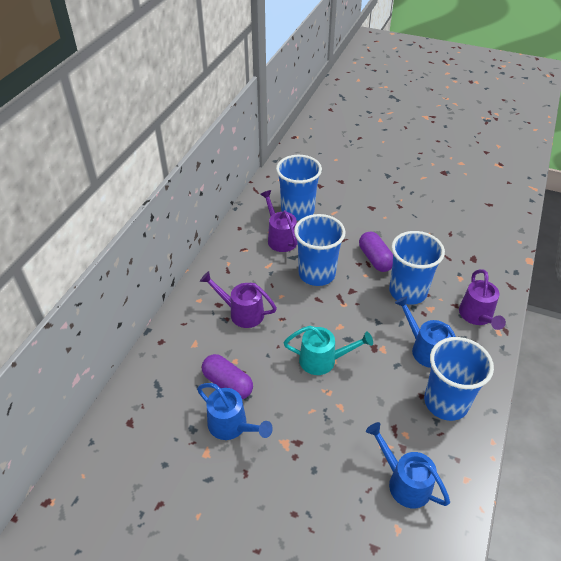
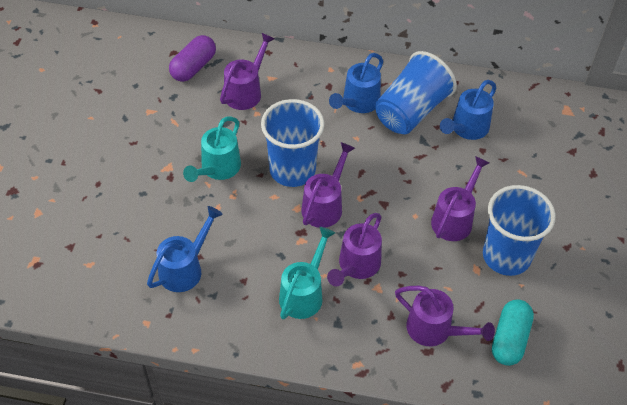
blue cup: 4 -> 3
purple capsule: 2 -> 1
purple watering can: 3 -> 5
turquoise capsule: 0 -> 1
turquoise watering can: 1 -> 2

